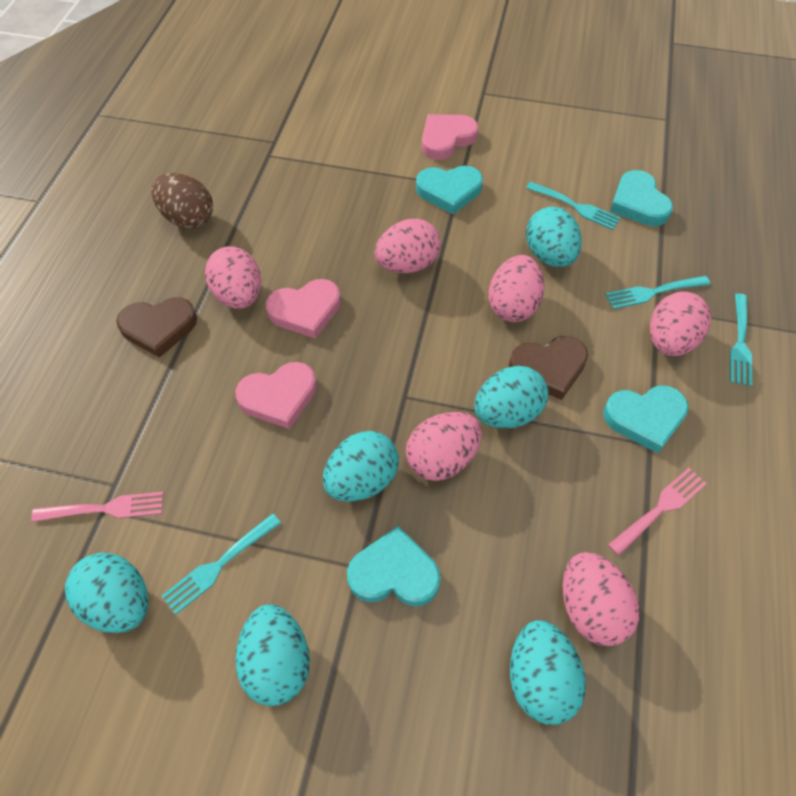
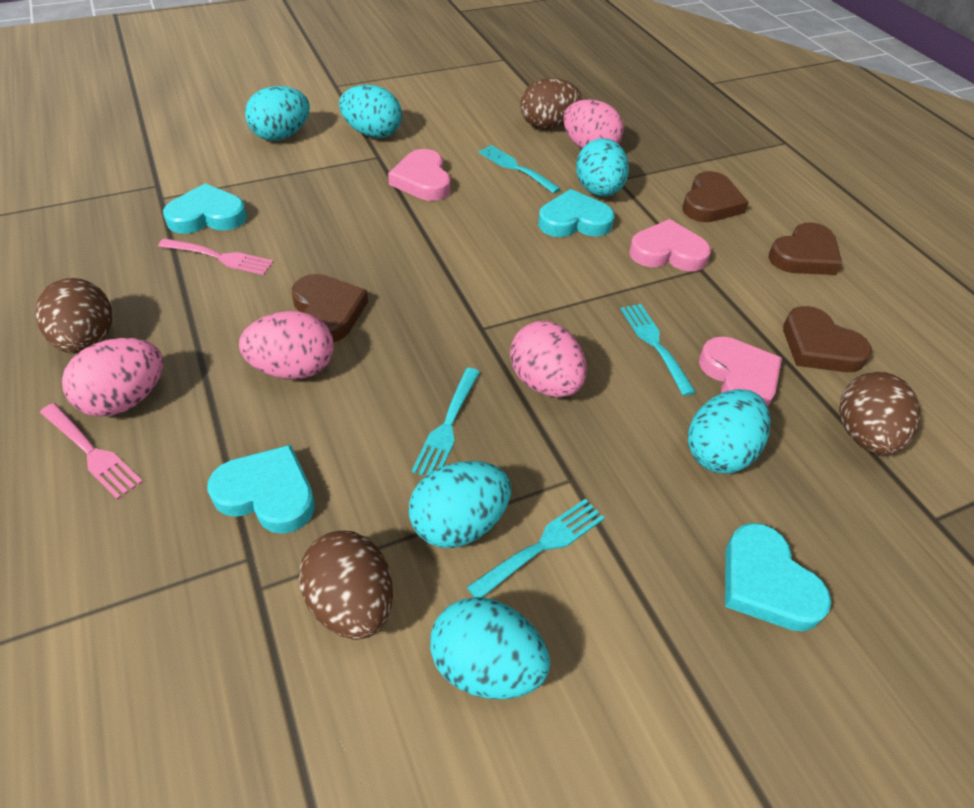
brown egg: 1 -> 4
brown heart: 2 -> 4
pink egg: 6 -> 4

